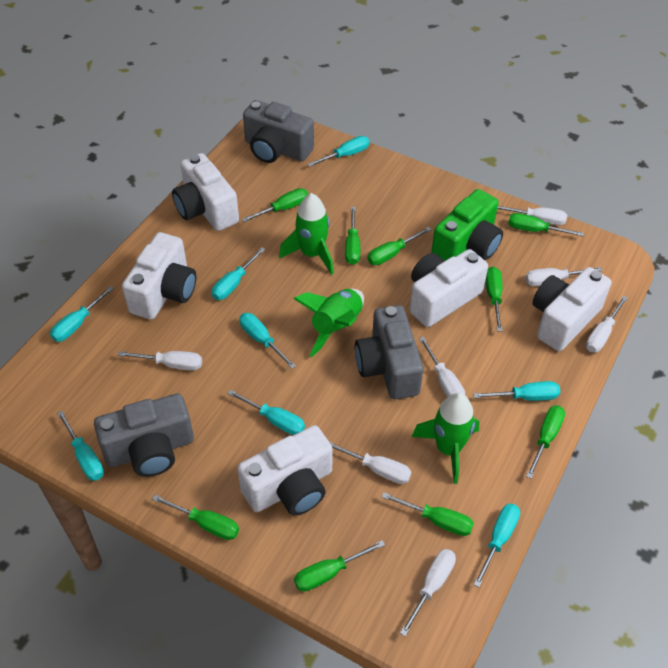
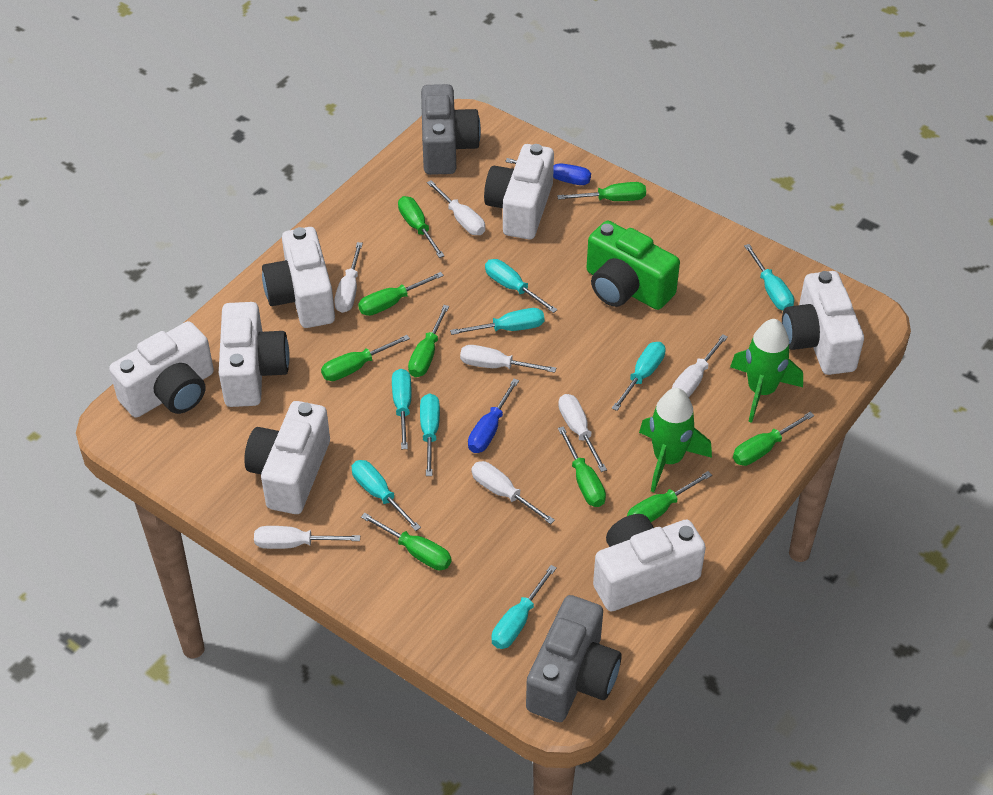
blue screwdriver: 0 -> 2
green rocket: 3 -> 2
grey camera: 3 -> 2
white camera: 5 -> 7

